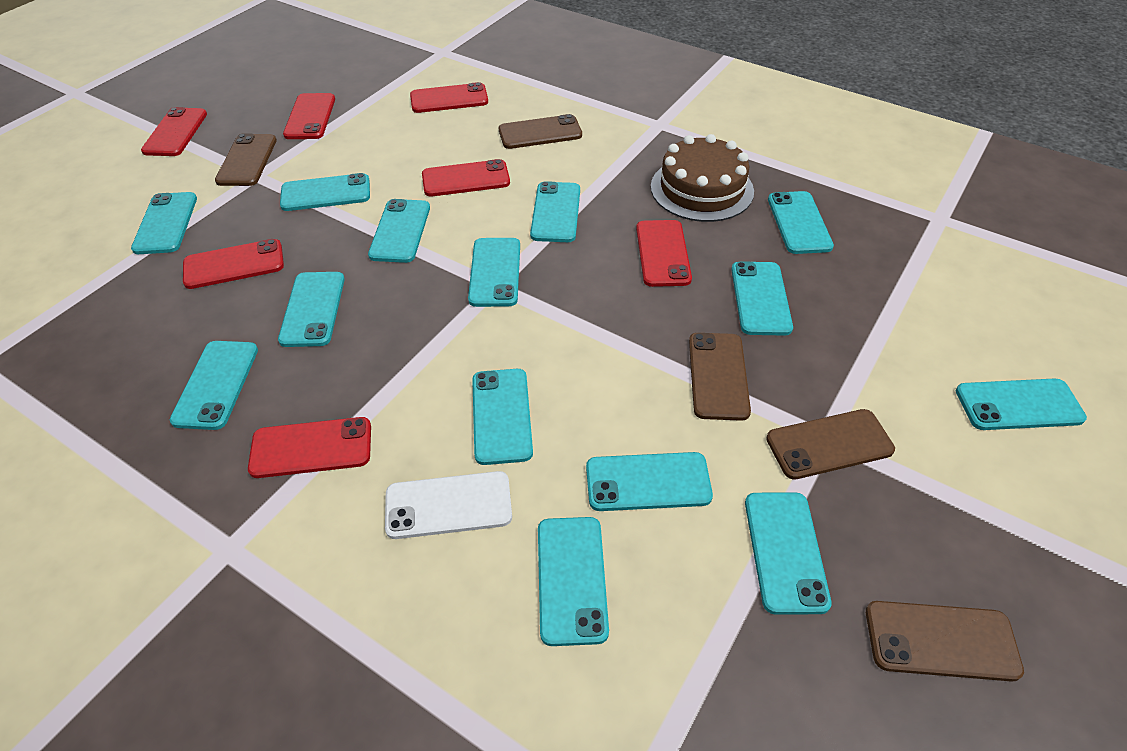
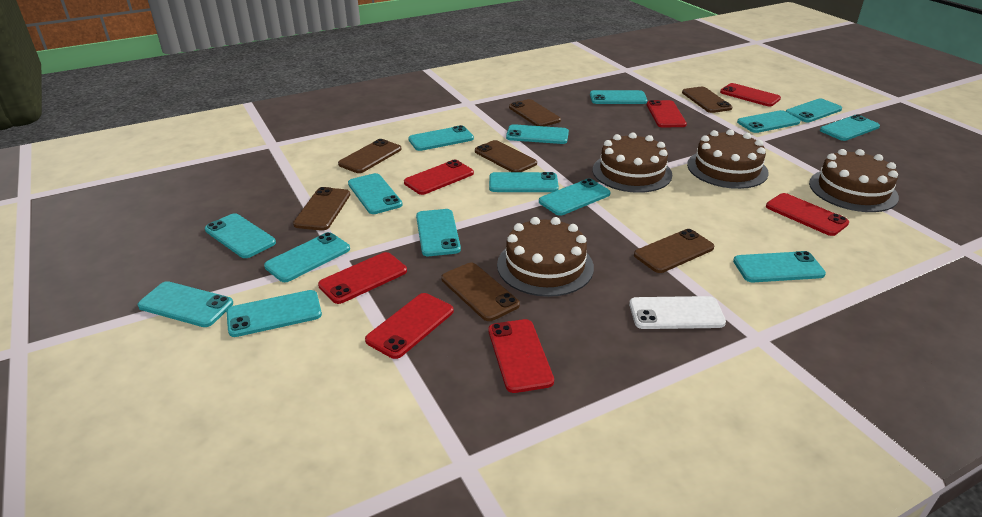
brown cake: 1 -> 4
brown phone: 5 -> 7
turquoise phone: 14 -> 15

